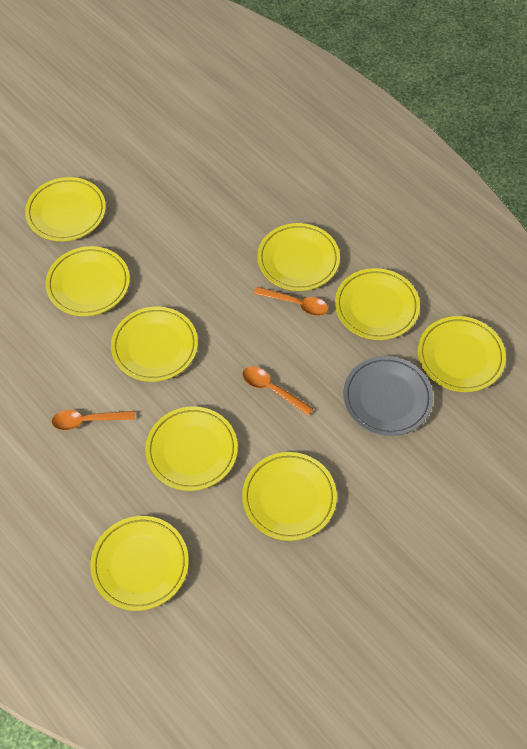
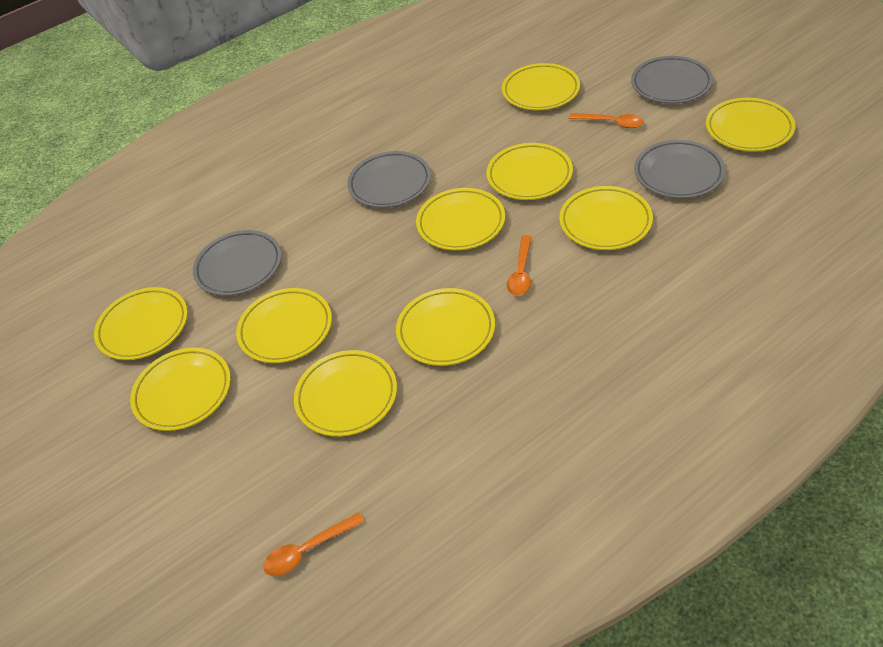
grey plate: 1 -> 4
yellow plate: 9 -> 10

